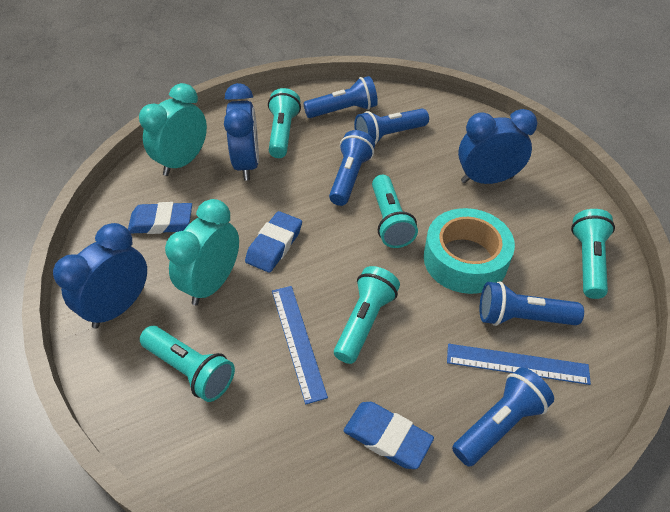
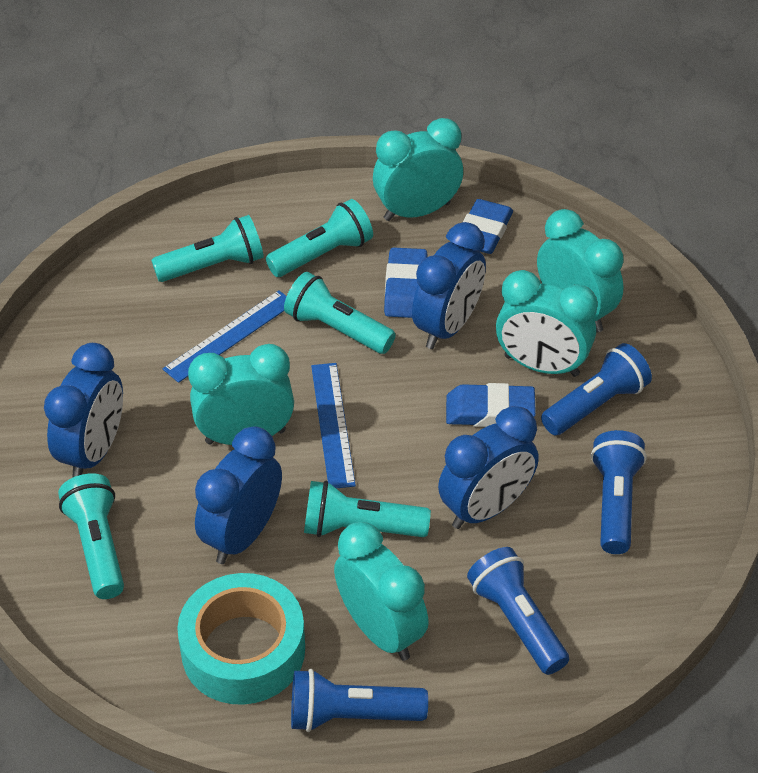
blue clock: 3 -> 4
blue flashlight: 5 -> 4
turquoise clock: 2 -> 5

